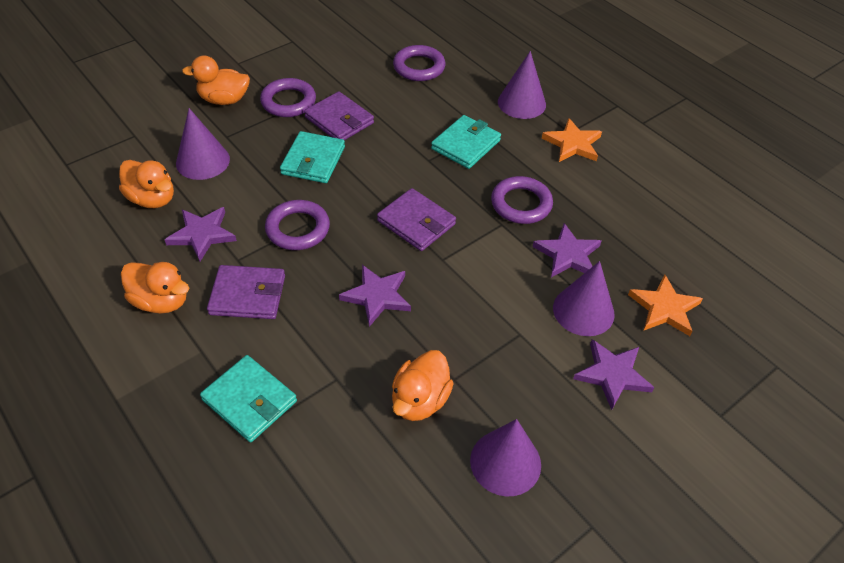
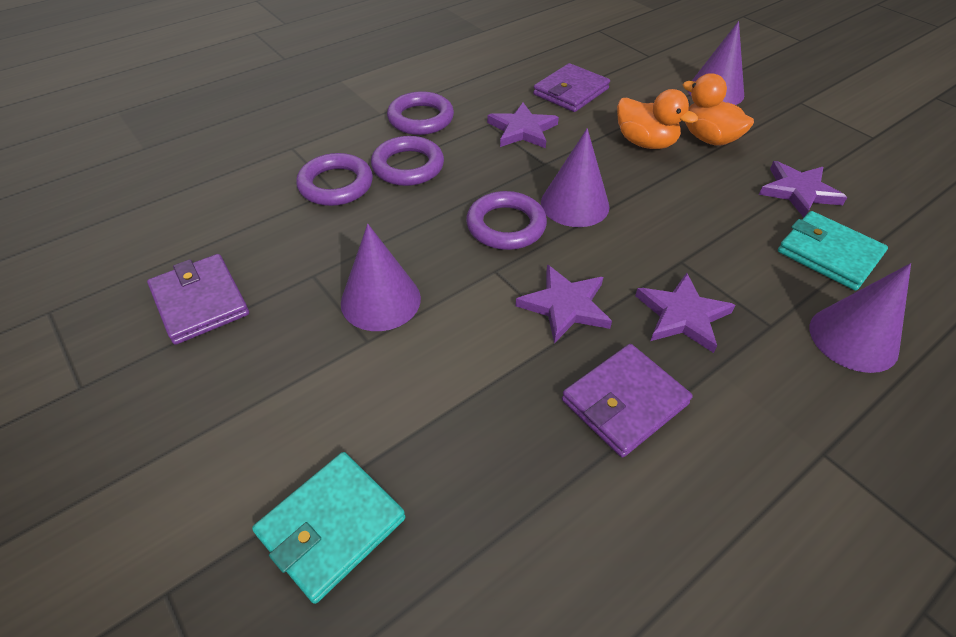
orange duck: 4 -> 2
orange star: 2 -> 0
turquoise wallet: 3 -> 2

